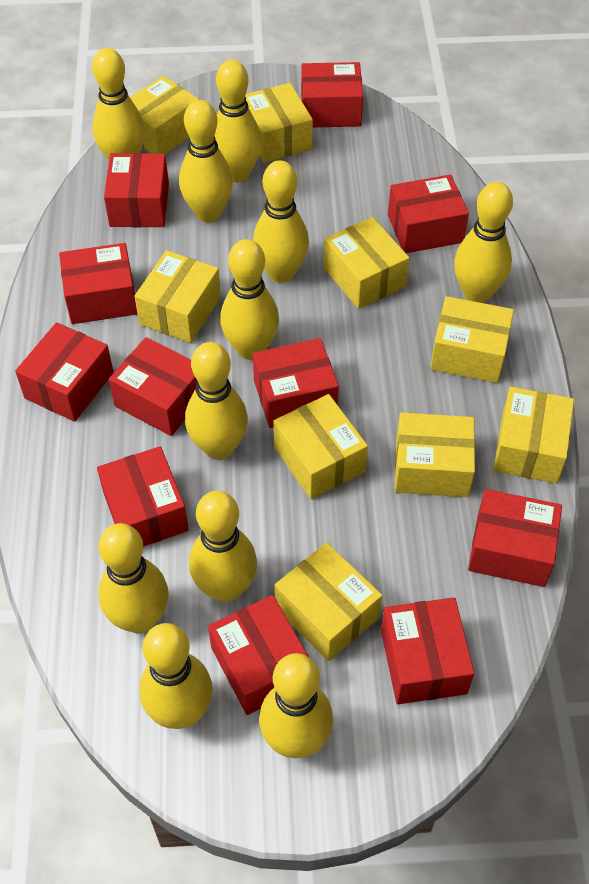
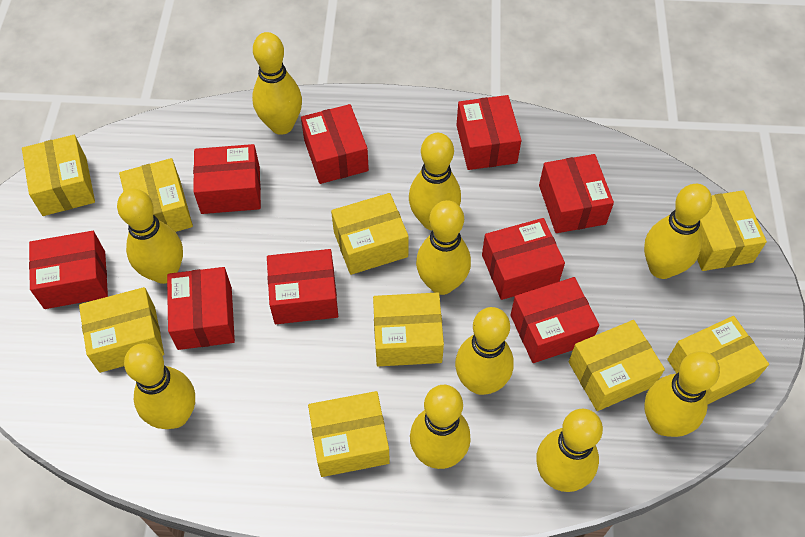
red box: 11 -> 9
yellow bowling pin: 11 -> 10

